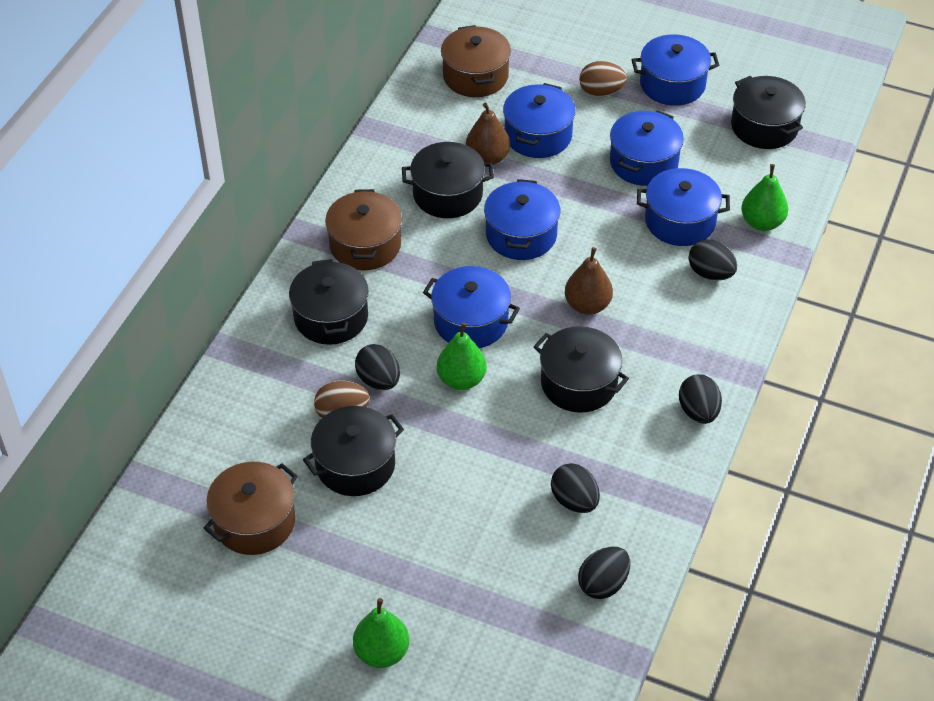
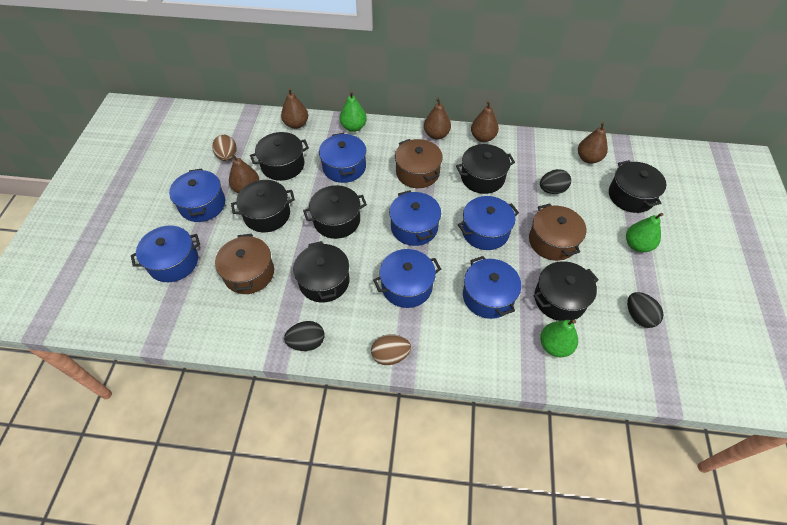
black egg: 5 -> 3
black pot: 5 -> 7
blue pot: 6 -> 7
brown pear: 2 -> 5

